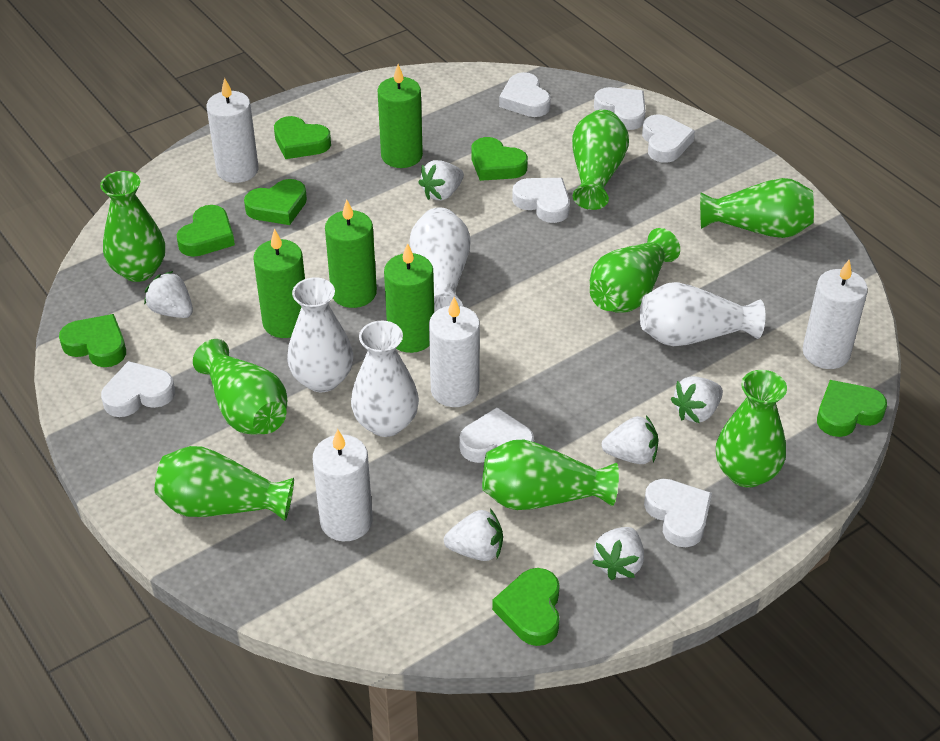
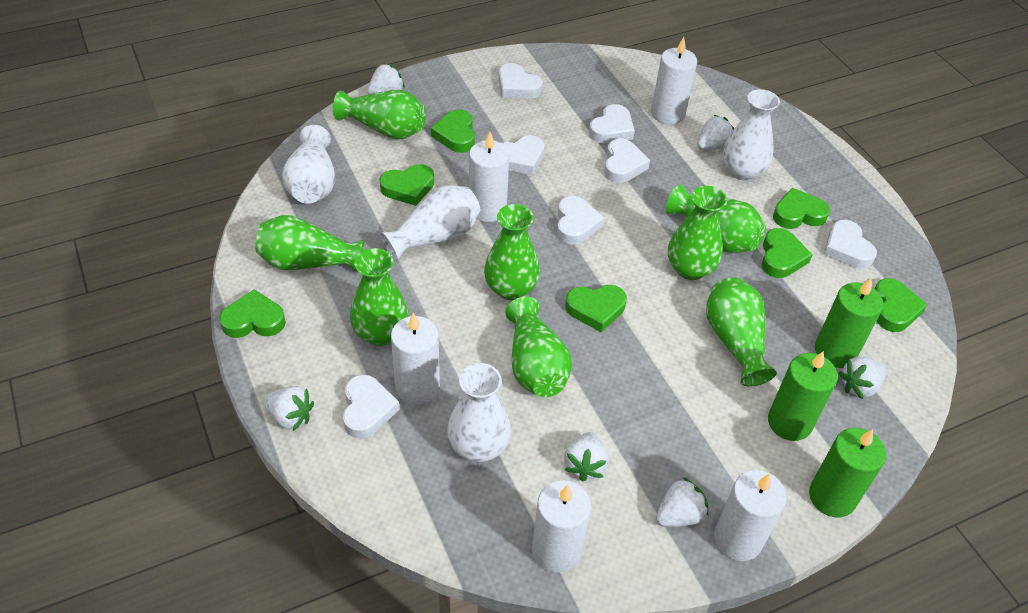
green candle: 4 -> 3
white candle: 4 -> 5

